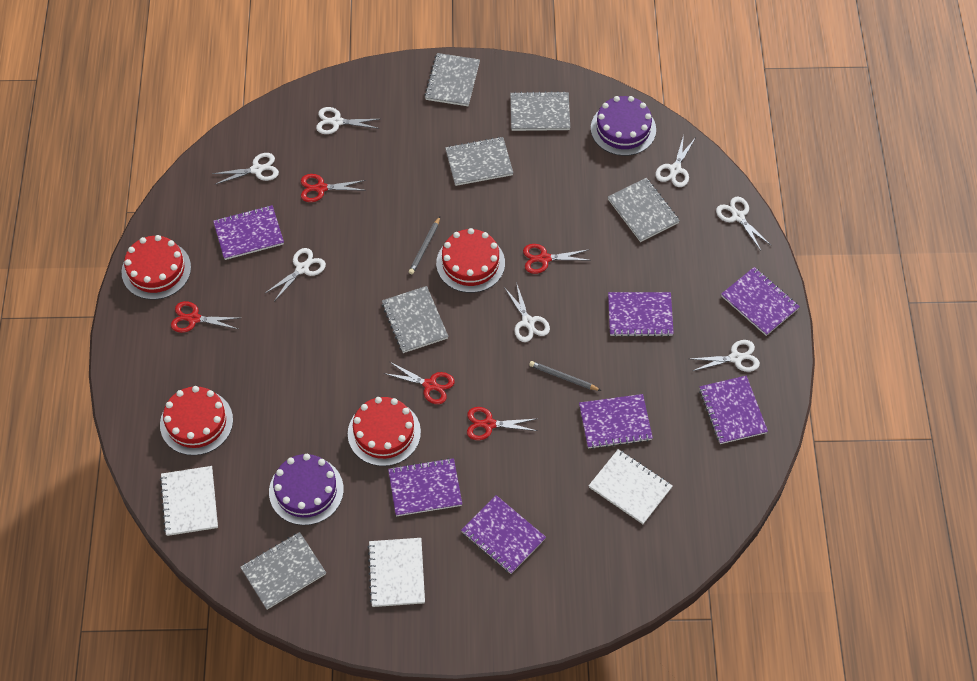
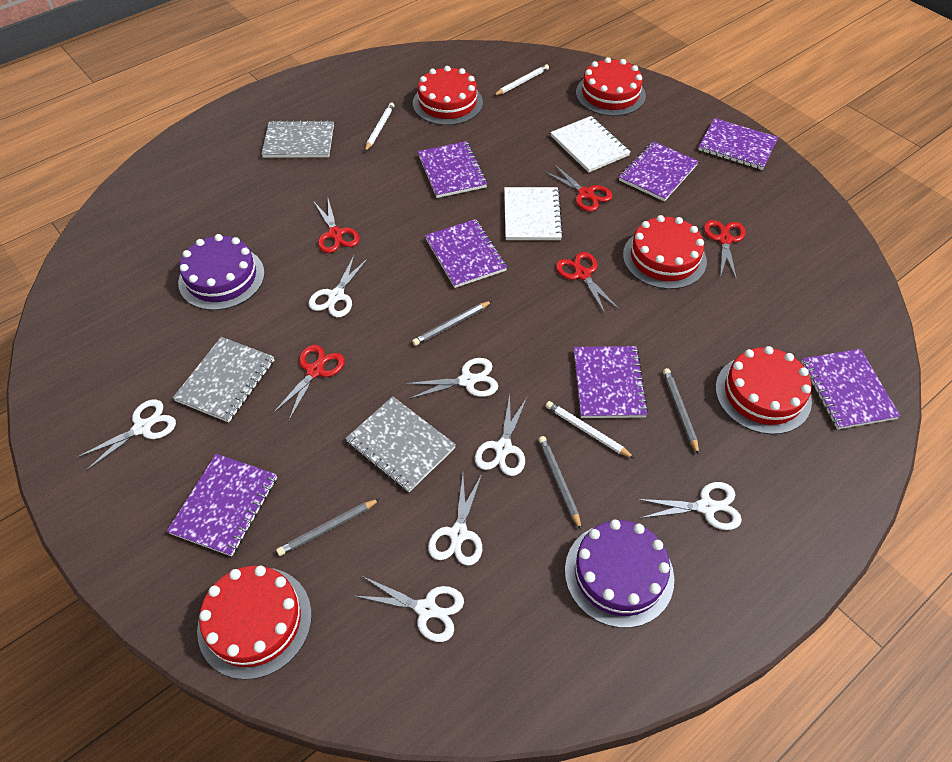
grey notebook: 6 -> 3
grey pencil: 2 -> 4
red cake: 4 -> 5
white notebook: 3 -> 2
white pencil: 0 -> 3

